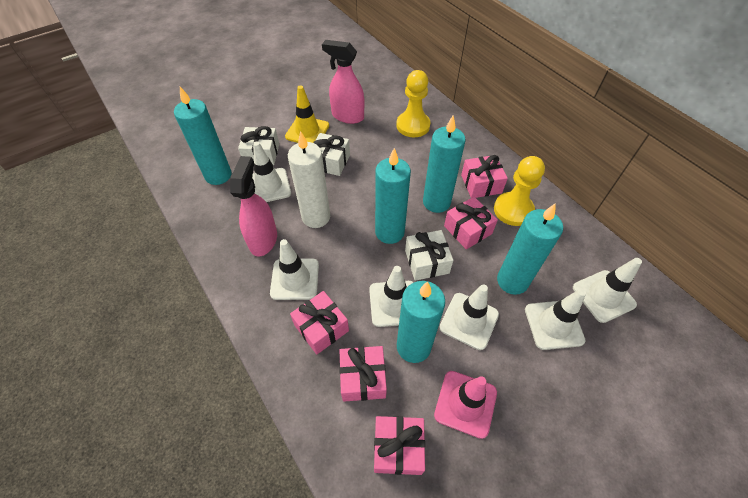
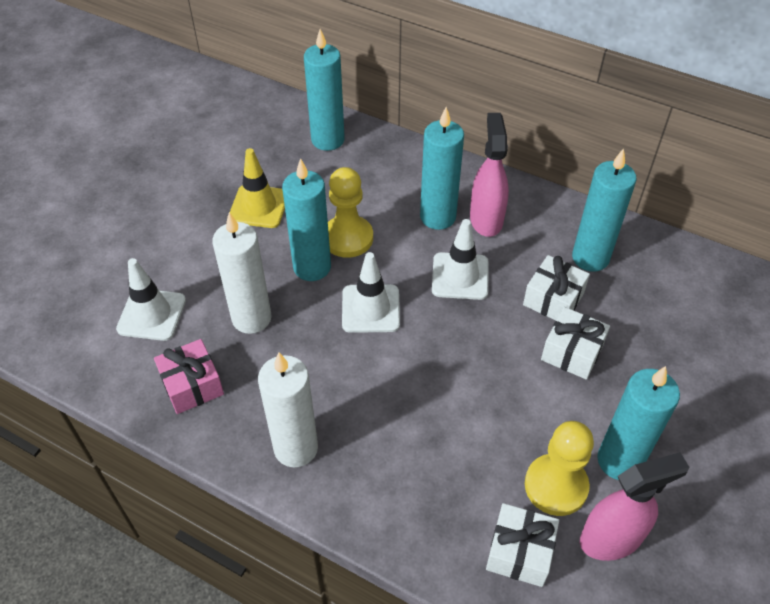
pink gift: 5 -> 1
pink traffic cone: 1 -> 0
white candle: 1 -> 2
white traffic cone: 6 -> 3

